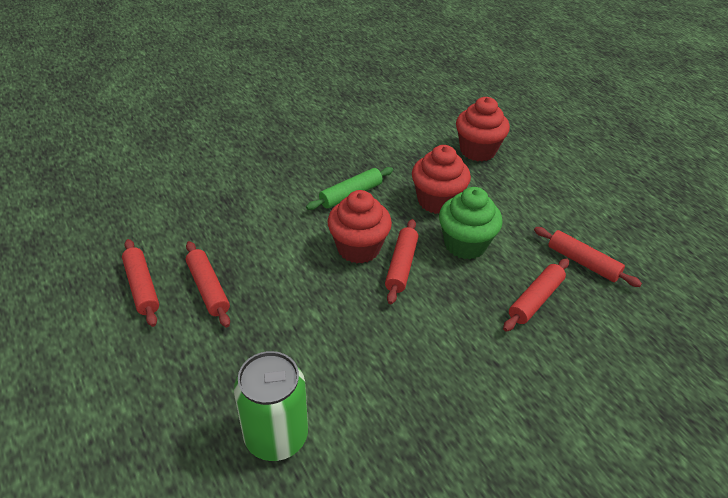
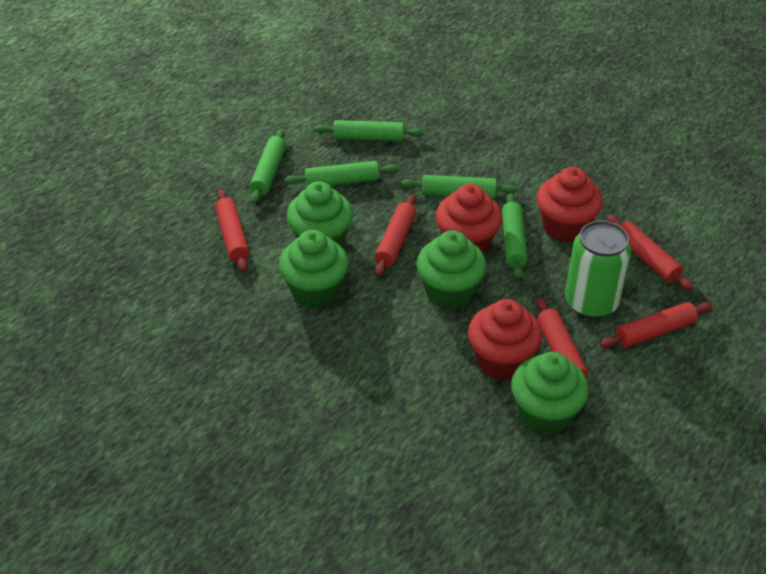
green cupcake: 1 -> 4
green rolling pin: 1 -> 5

